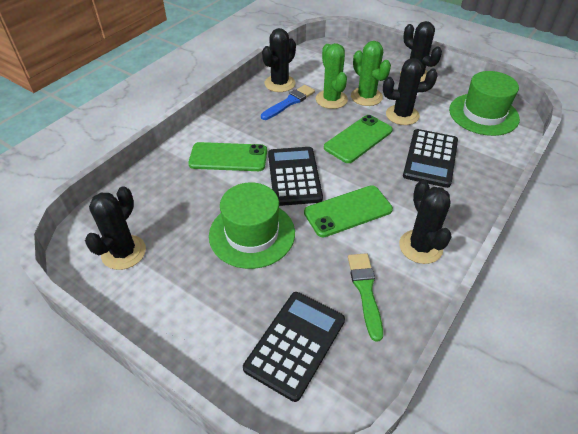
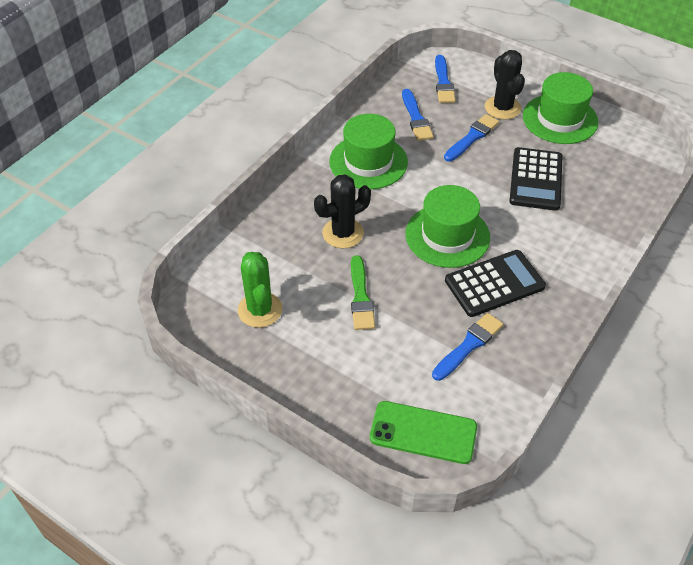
black cactus: 5 -> 2
black calculator: 3 -> 2
blue brush: 1 -> 4
green cactus: 2 -> 1
green hat: 2 -> 3
green phone: 3 -> 1

